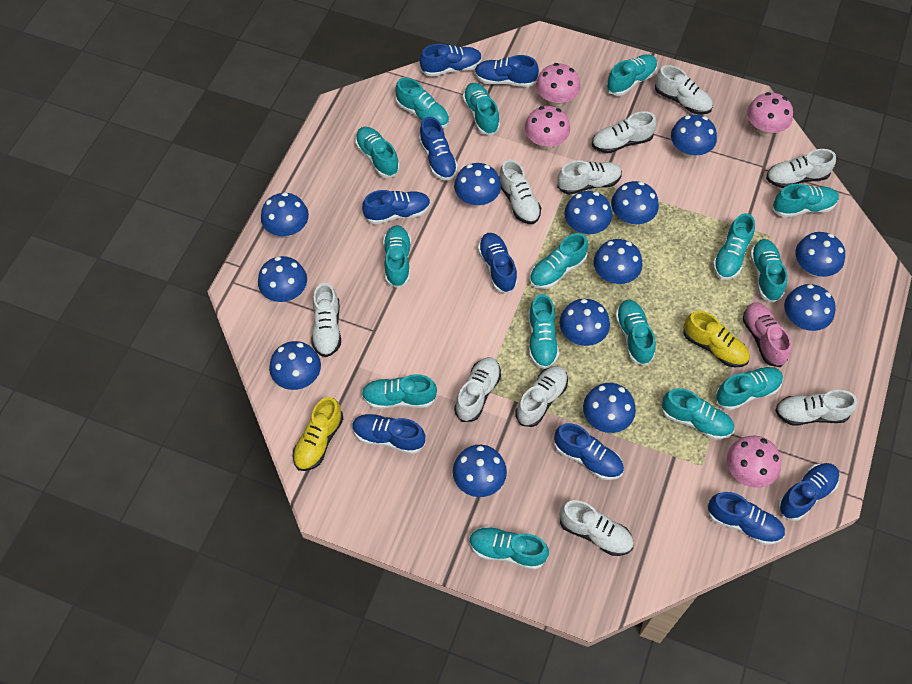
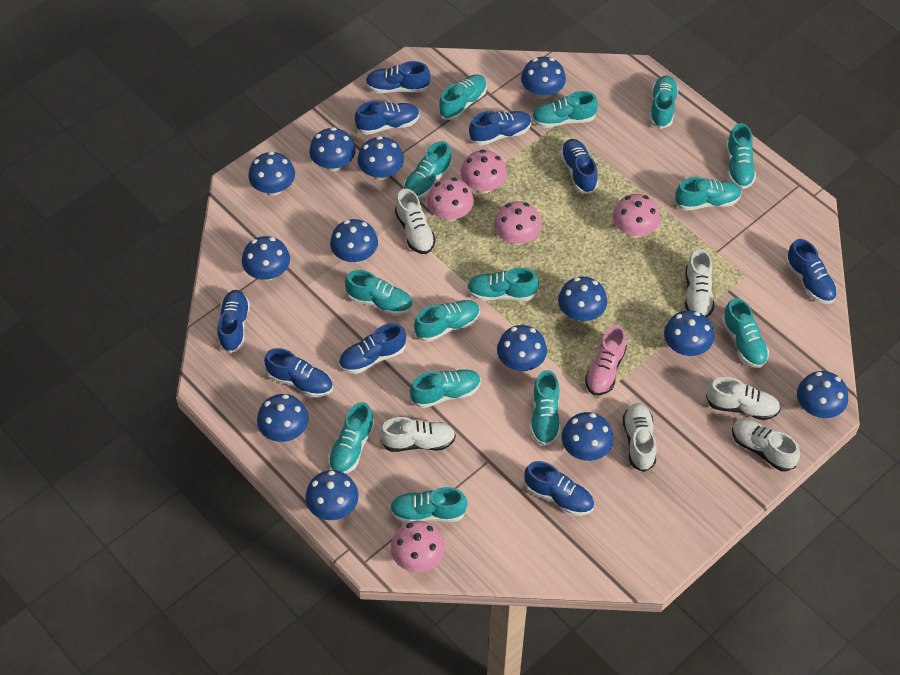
pink mushroom: 4 -> 5
turquoise shoe: 15 -> 14
white shoe: 10 -> 6
yellow shoe: 2 -> 0

